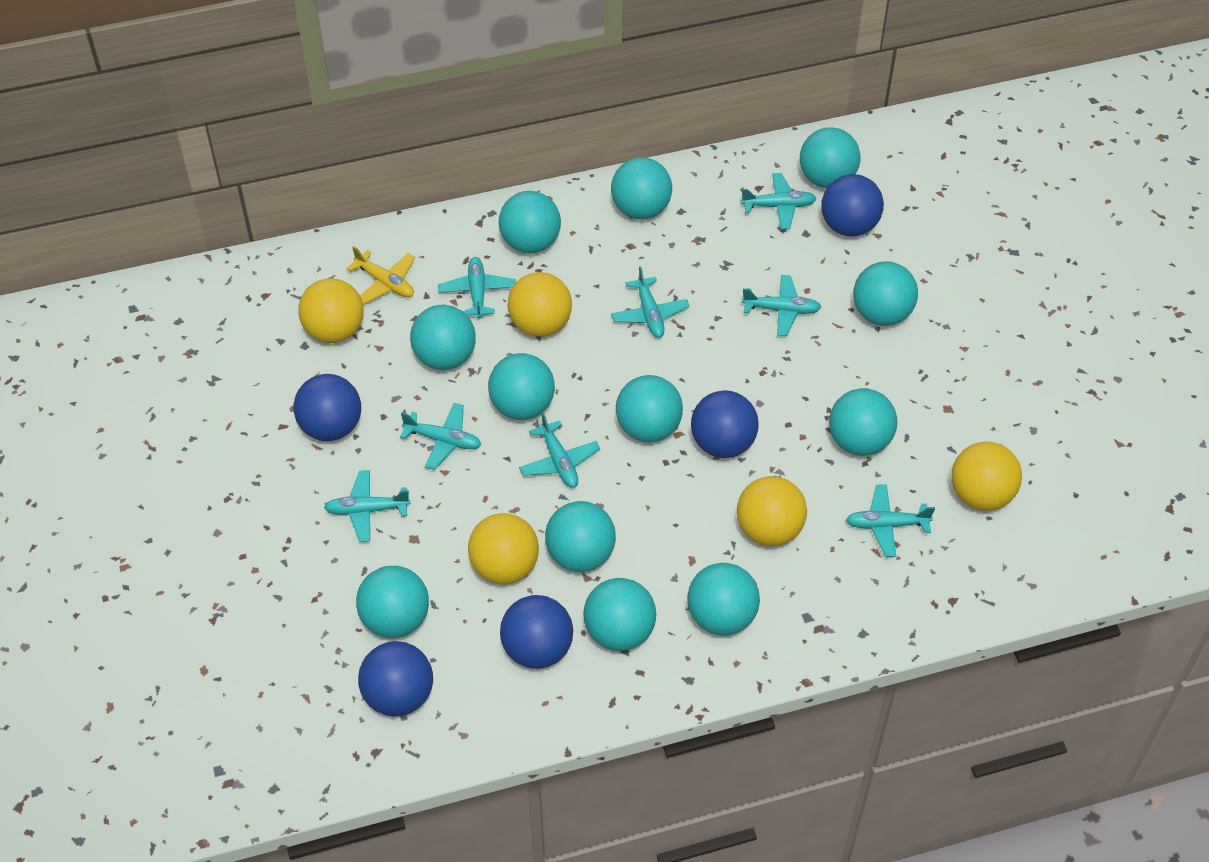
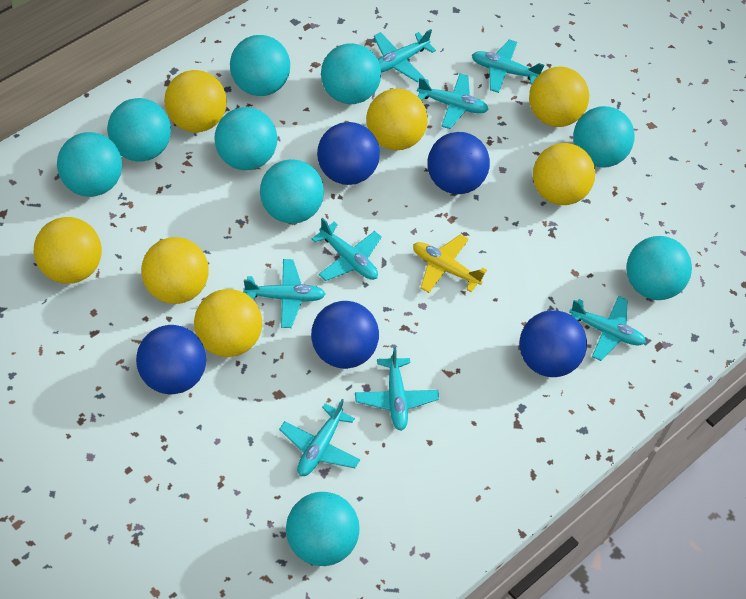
turquoise ball: 12 -> 9
yellow ball: 5 -> 7

